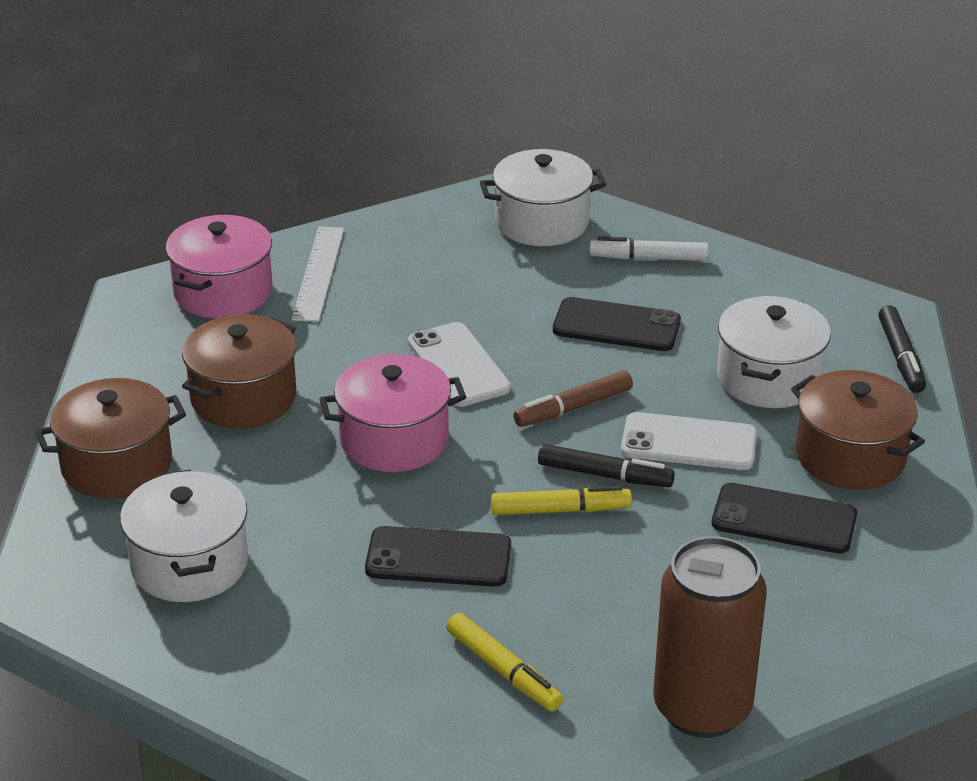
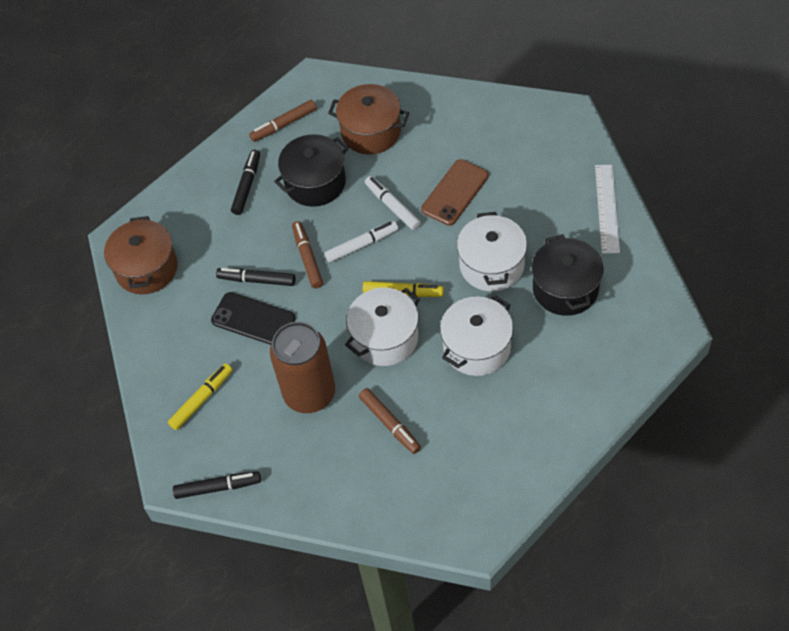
black marker: 2 -> 3
black phone: 3 -> 1
black pot: 0 -> 2
brown marker: 1 -> 3
brown phone: 0 -> 1
brown pot: 3 -> 2
pink pot: 2 -> 0
white marker: 1 -> 2
white phone: 2 -> 0

